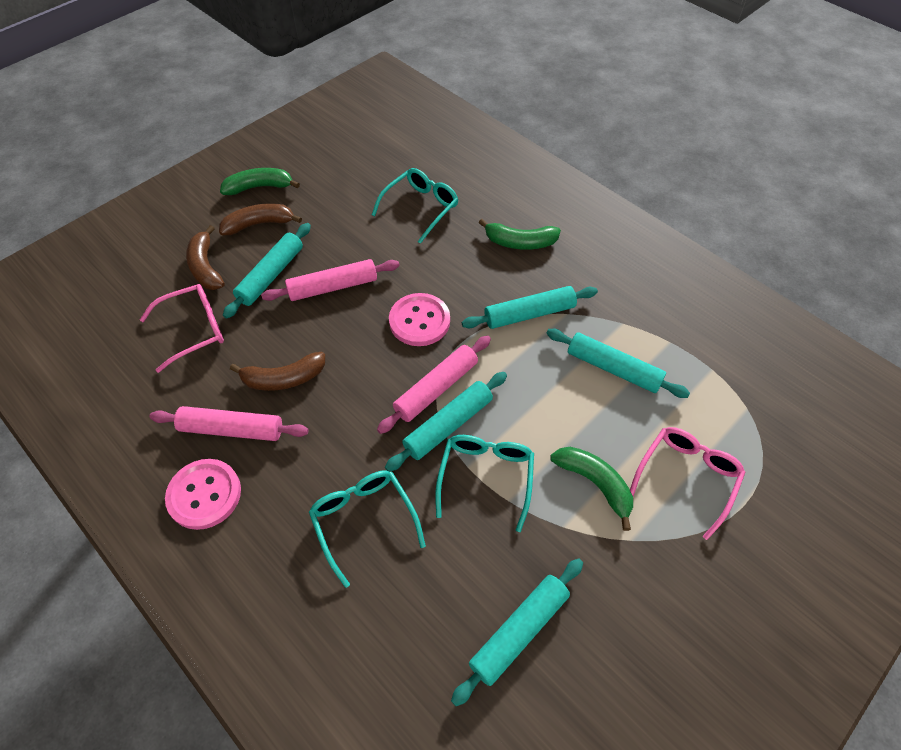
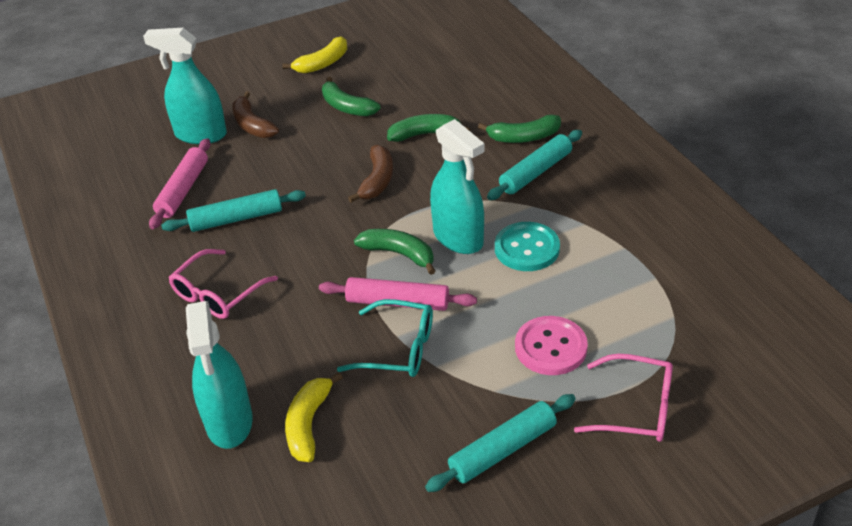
brown banana: 3 -> 2
green banana: 3 -> 4
pink button: 2 -> 1
pink rolling pin: 3 -> 2
turquoise button: 0 -> 1
turquoise glasses: 3 -> 1
turquoise rolling pin: 5 -> 3
turquoise spray bottle: 0 -> 3
yellow banana: 0 -> 2

